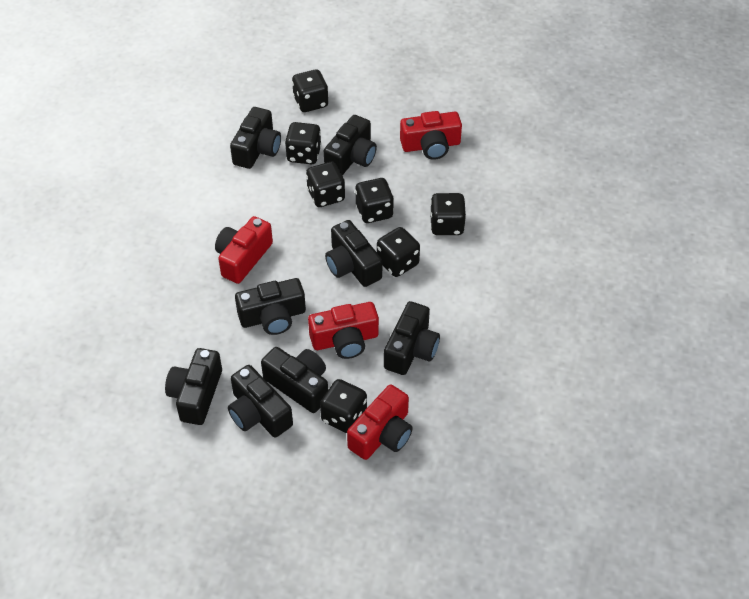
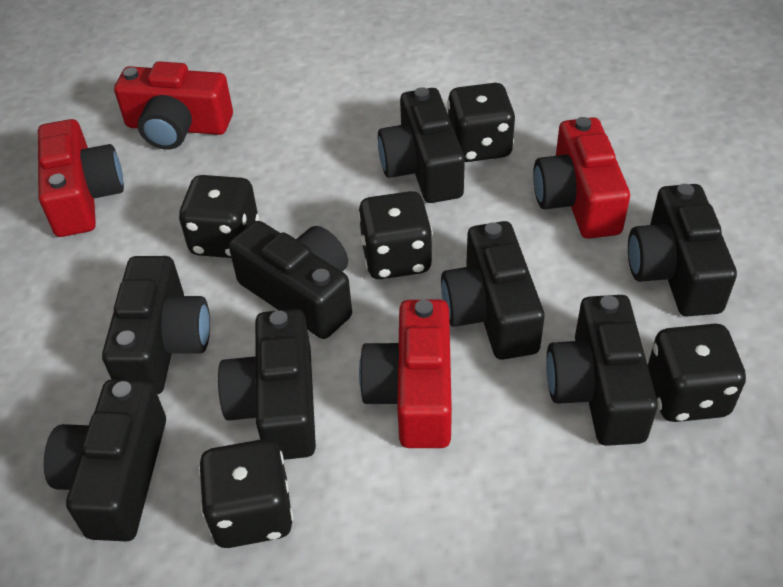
black dice: 7 -> 5

